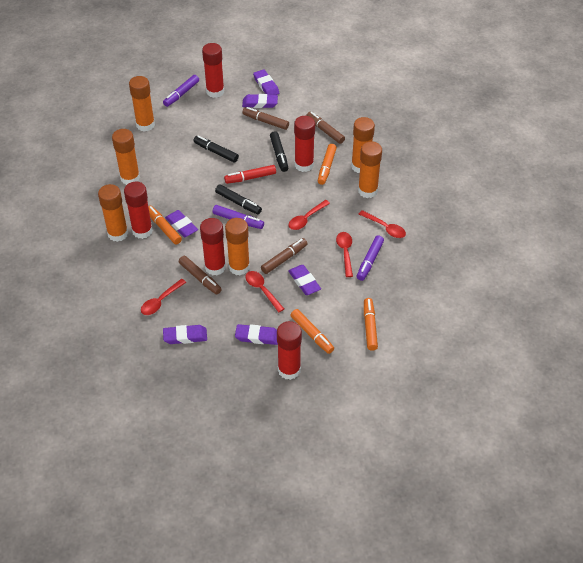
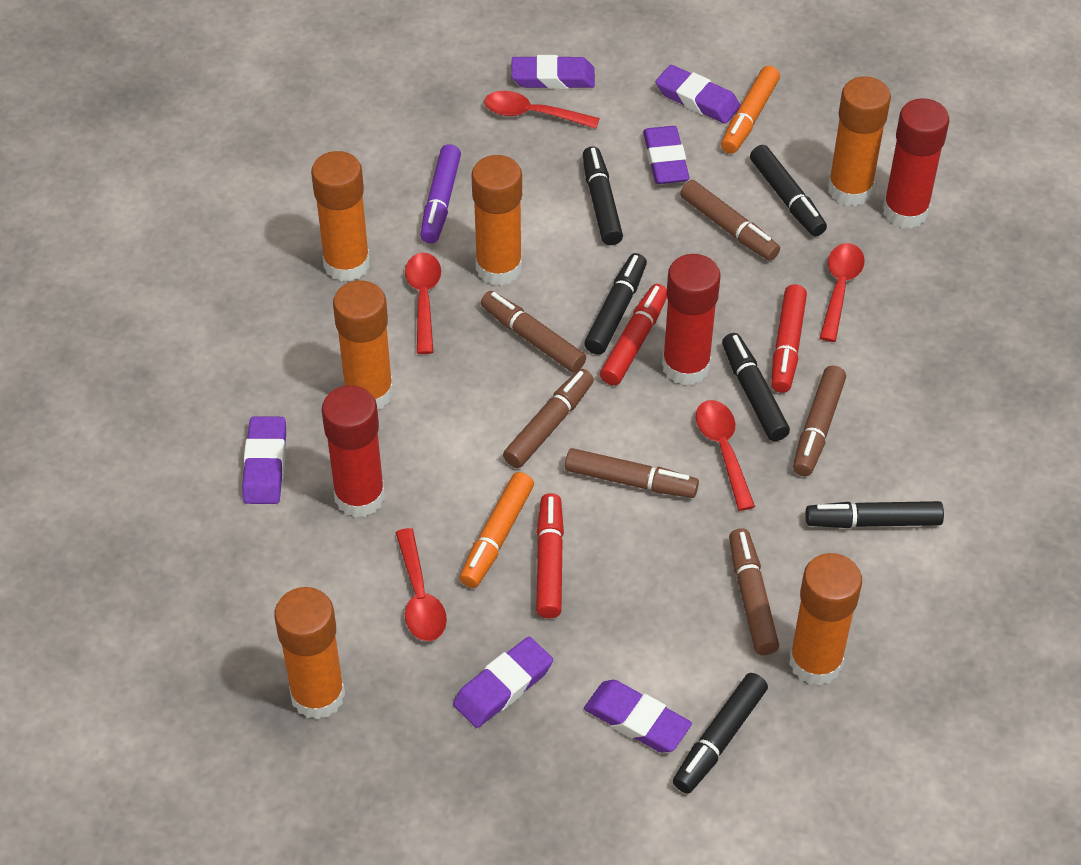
black marker: 3 -> 6
brown marker: 4 -> 6
orange marker: 4 -> 2
purple marker: 3 -> 1
red glue stick: 5 -> 3
red marker: 1 -> 3

